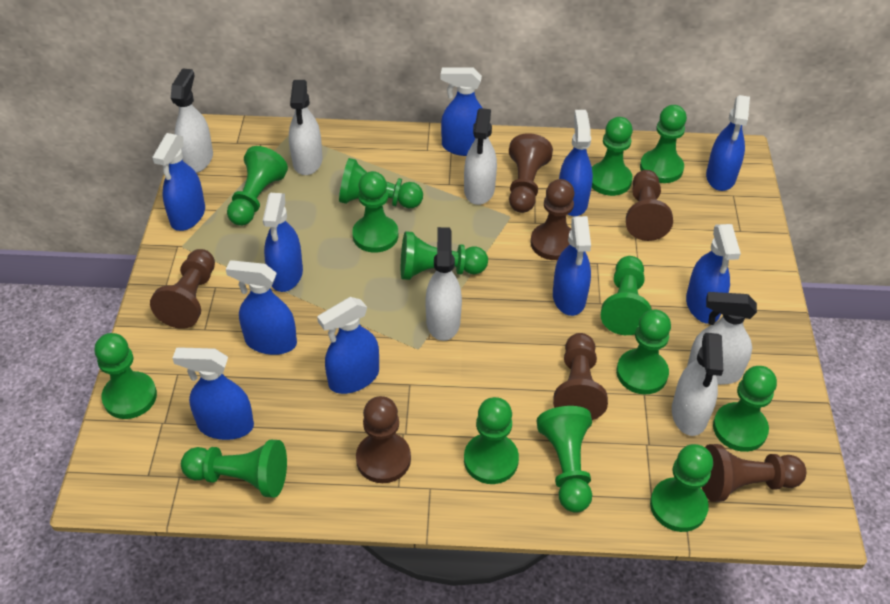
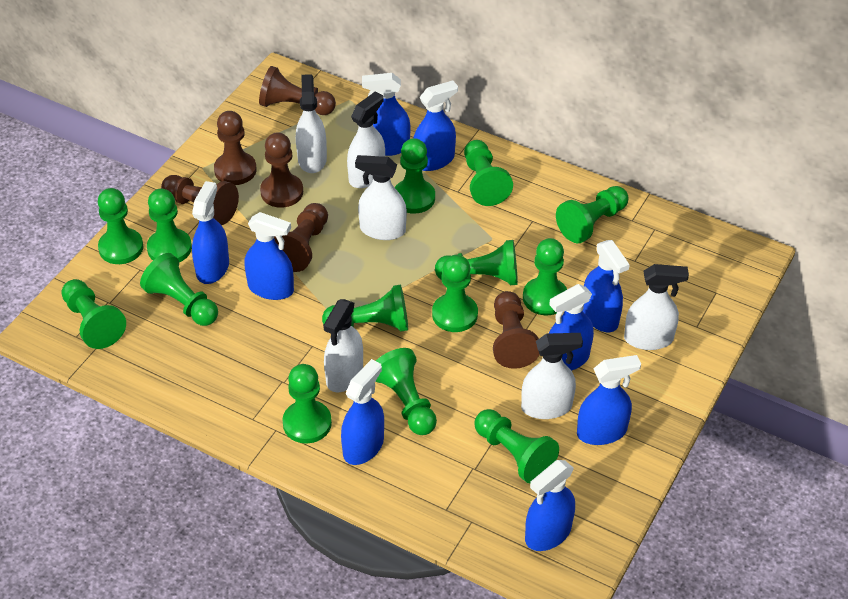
blue spray bottle: 10 -> 9
brown pawn: 7 -> 6

